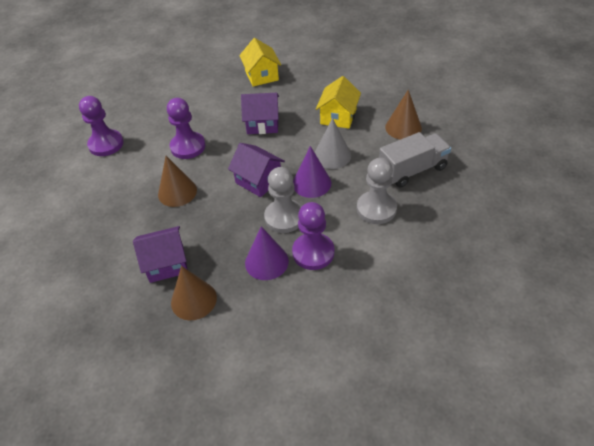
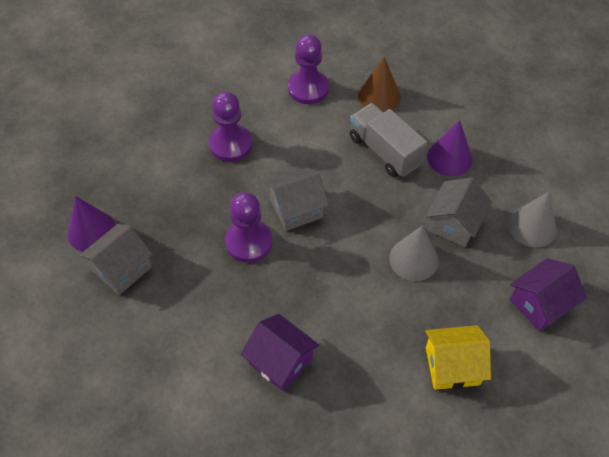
brown cone: 3 -> 1
grey cone: 1 -> 2
grey house: 0 -> 3
grey pawn: 2 -> 0
purple house: 3 -> 2
yellow house: 2 -> 1

